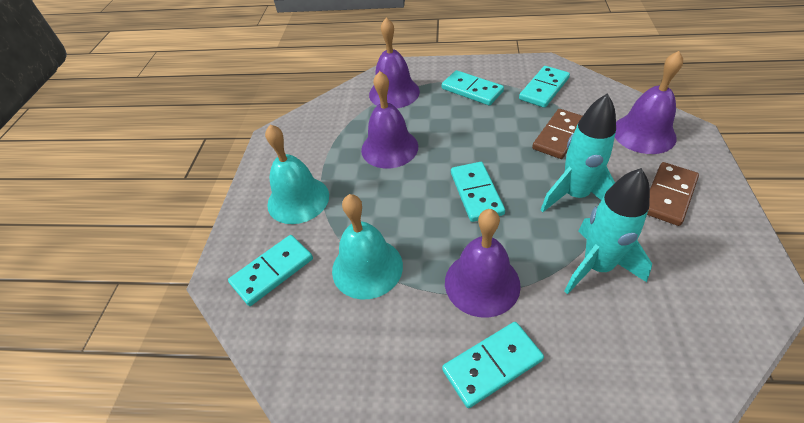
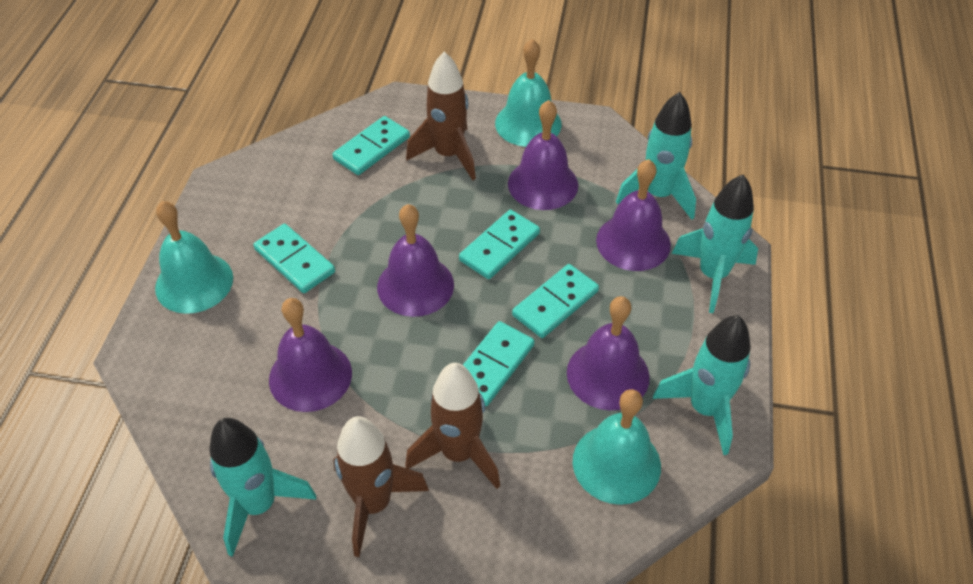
brown domino: 2 -> 0
brown rocket: 0 -> 3
purple bell: 4 -> 5
turquoise bell: 2 -> 3
turquoise rocket: 2 -> 4

